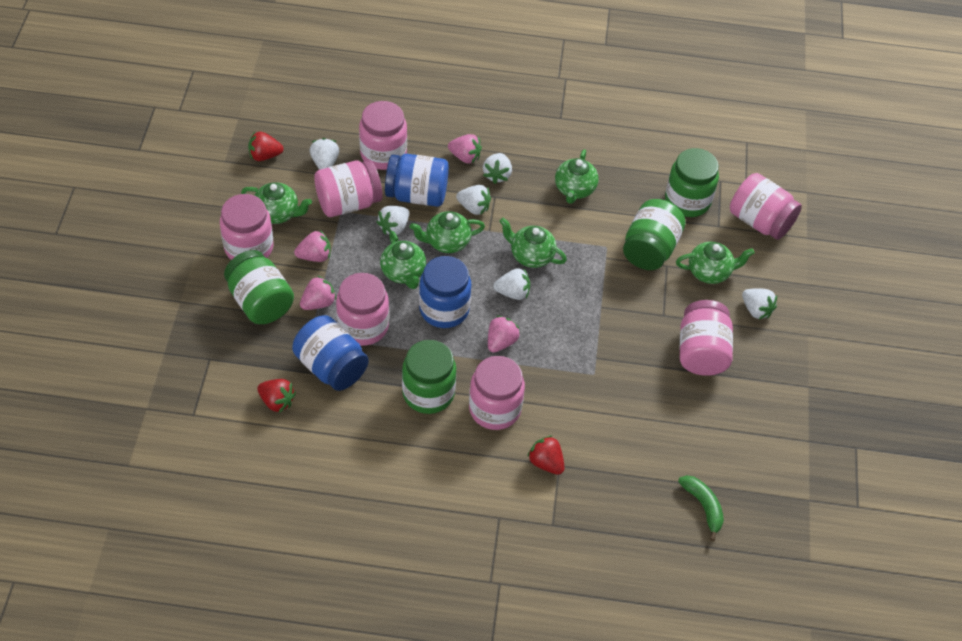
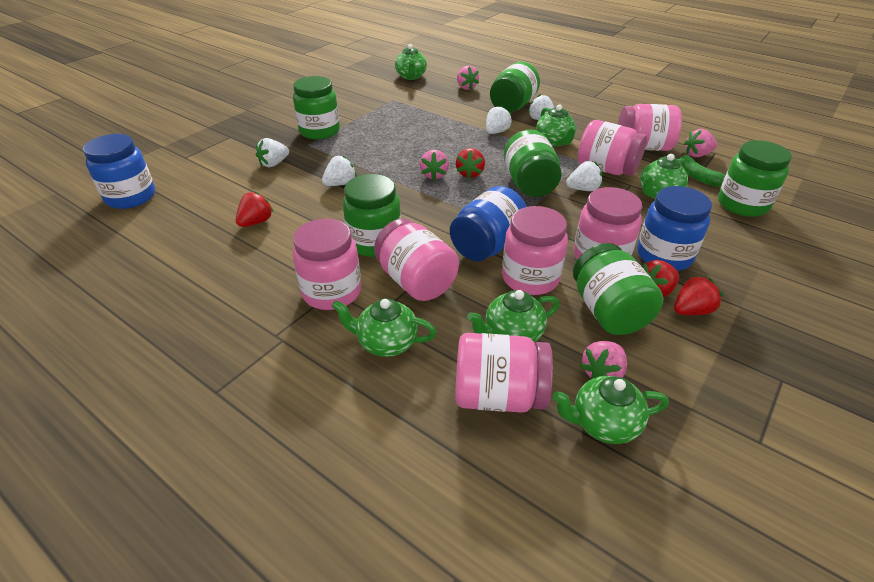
green jar: 4 -> 6
red strawberry: 3 -> 4
white strawberry: 6 -> 5

